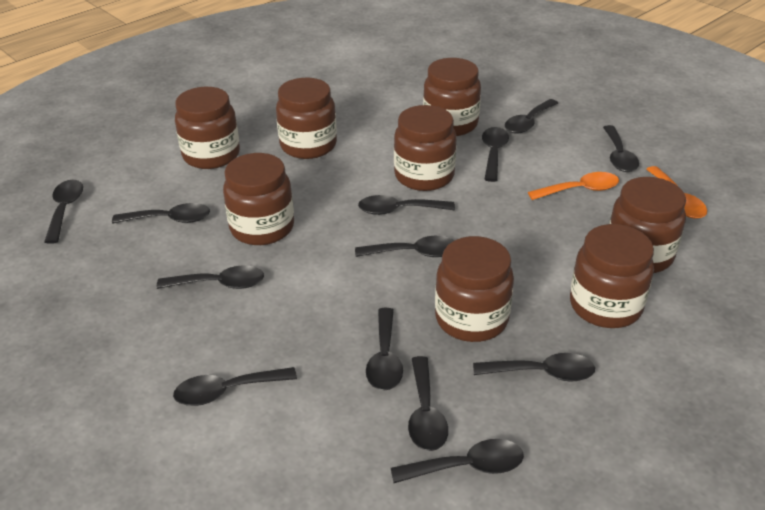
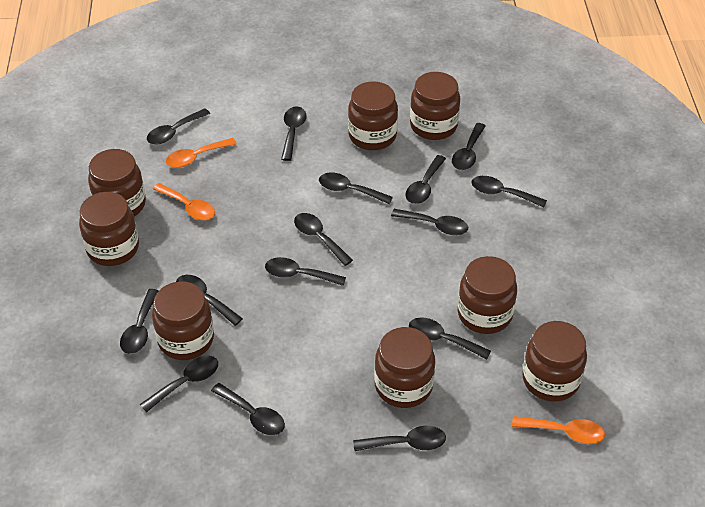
black spoon: 13 -> 15
orange spoon: 2 -> 3

